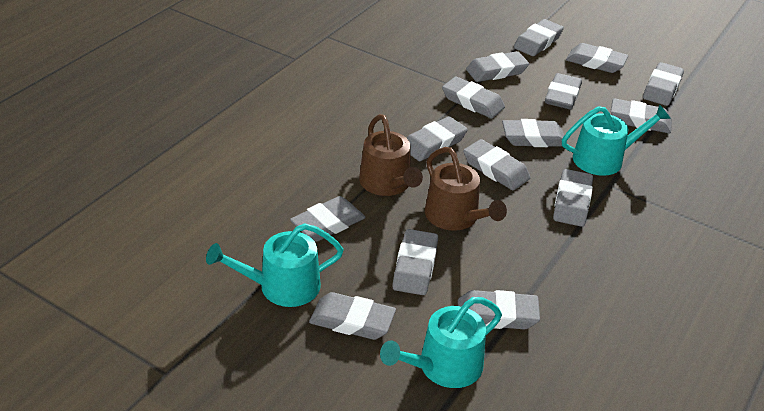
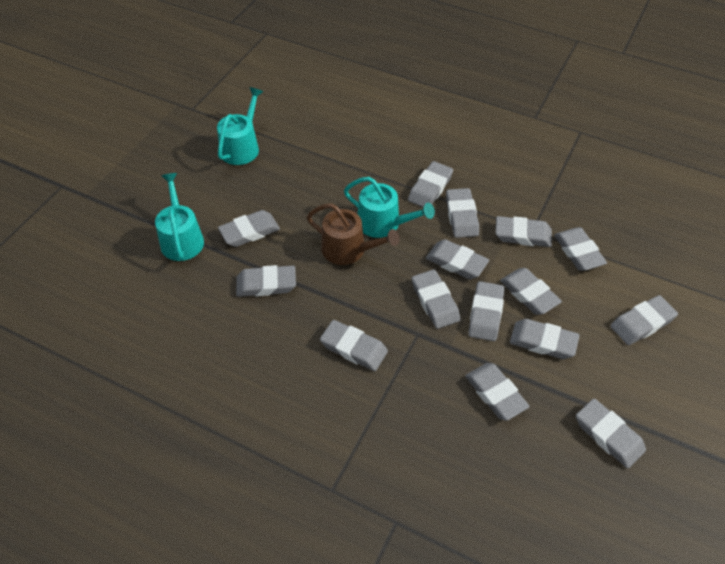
brown watering can: 2 -> 1

